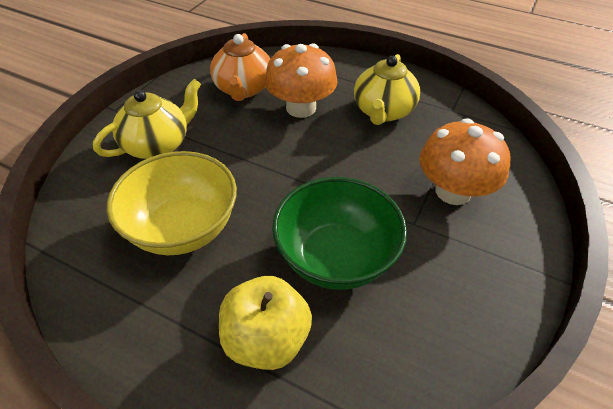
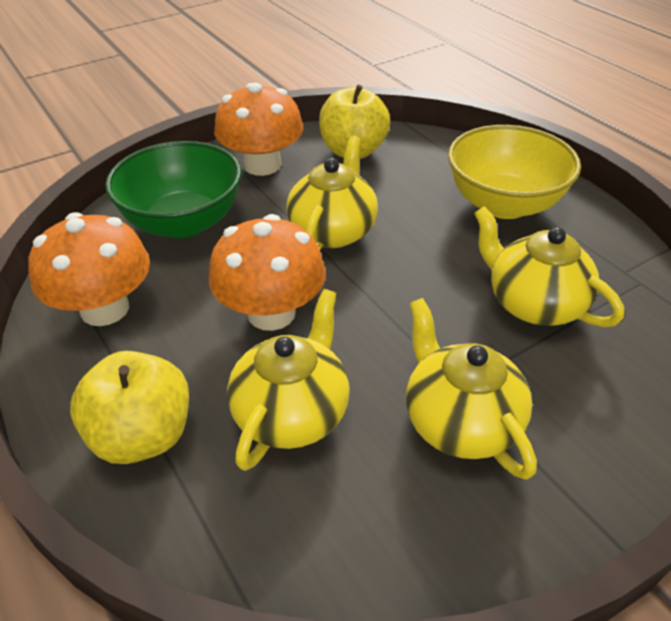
orange mushroom: 2 -> 3
orange teapot: 1 -> 0
yellow apple: 1 -> 2
yellow teapot: 2 -> 4

